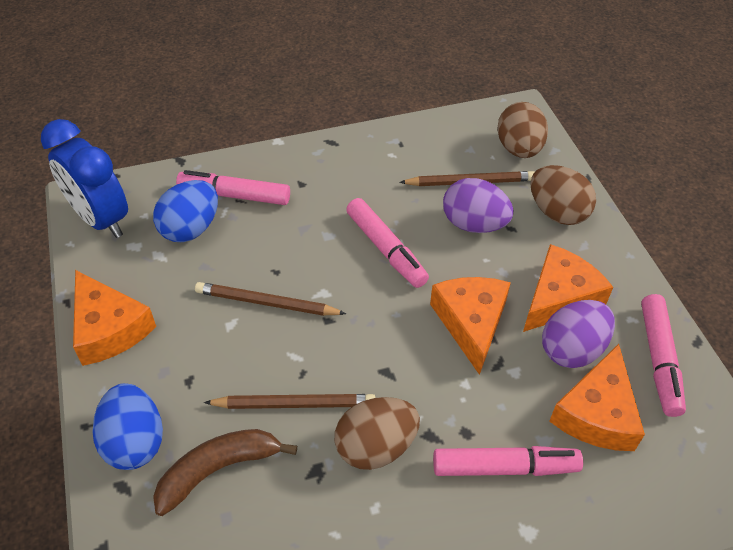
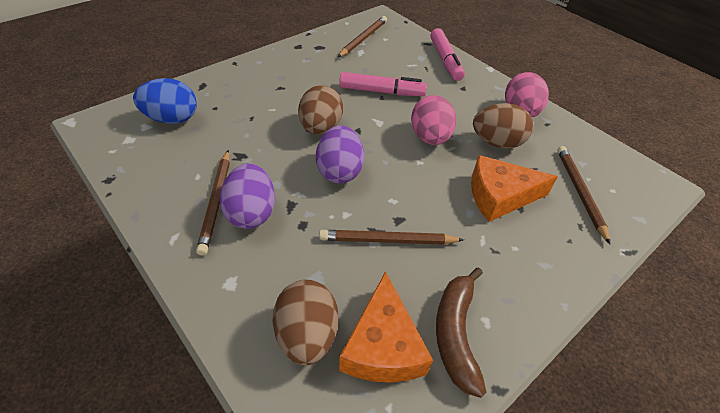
blue clock: 1 -> 0
blue egg: 2 -> 1
brown pencil: 3 -> 4
orange cheese: 4 -> 2
pink egg: 0 -> 2
pink marker: 4 -> 2

